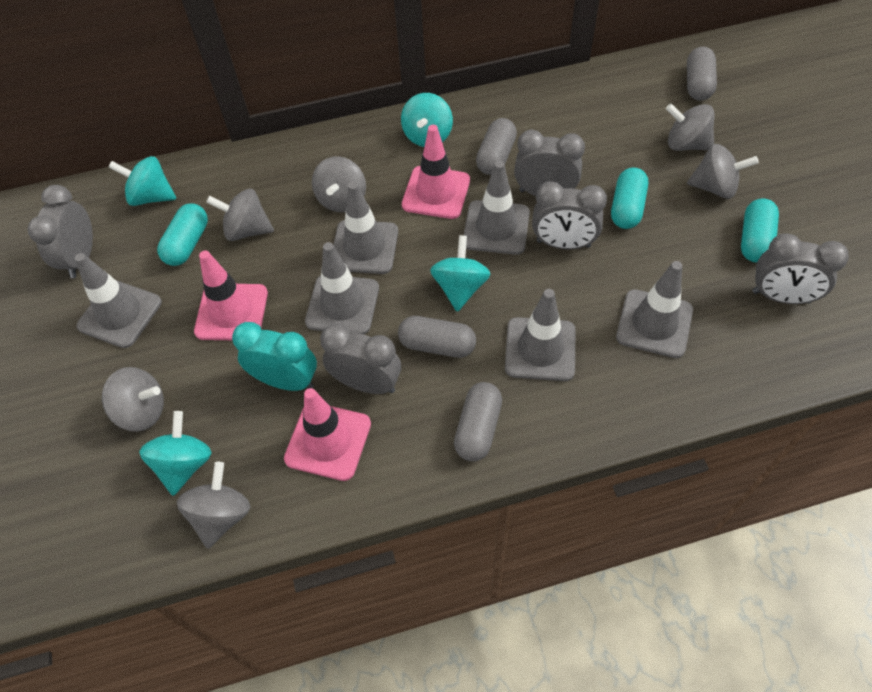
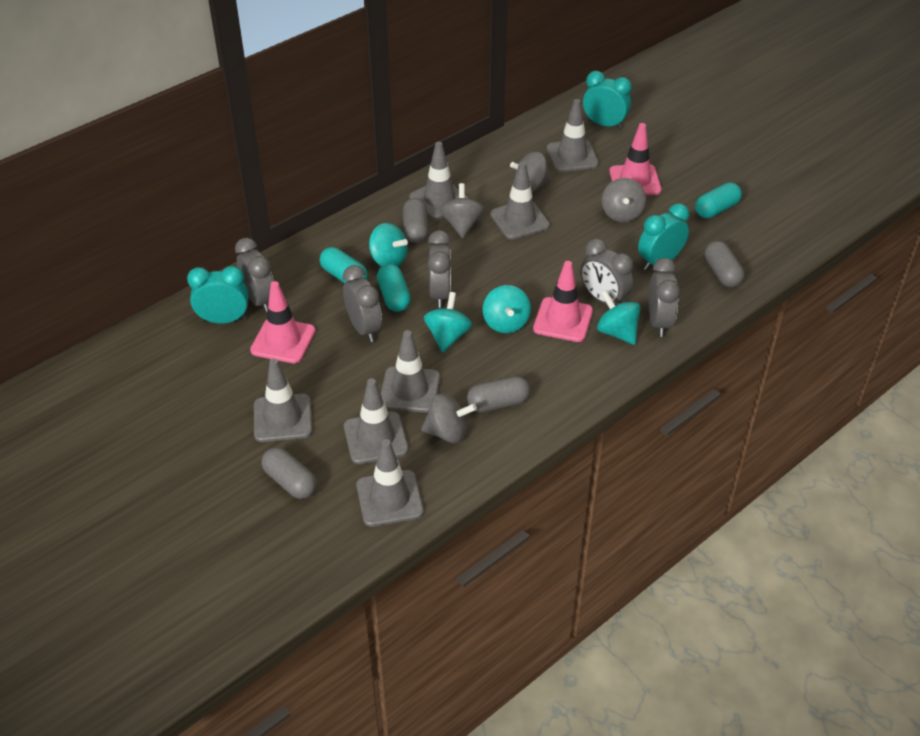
grey spinning top: 6 -> 4
grey traffic cone: 6 -> 7
turquoise clock: 1 -> 3

